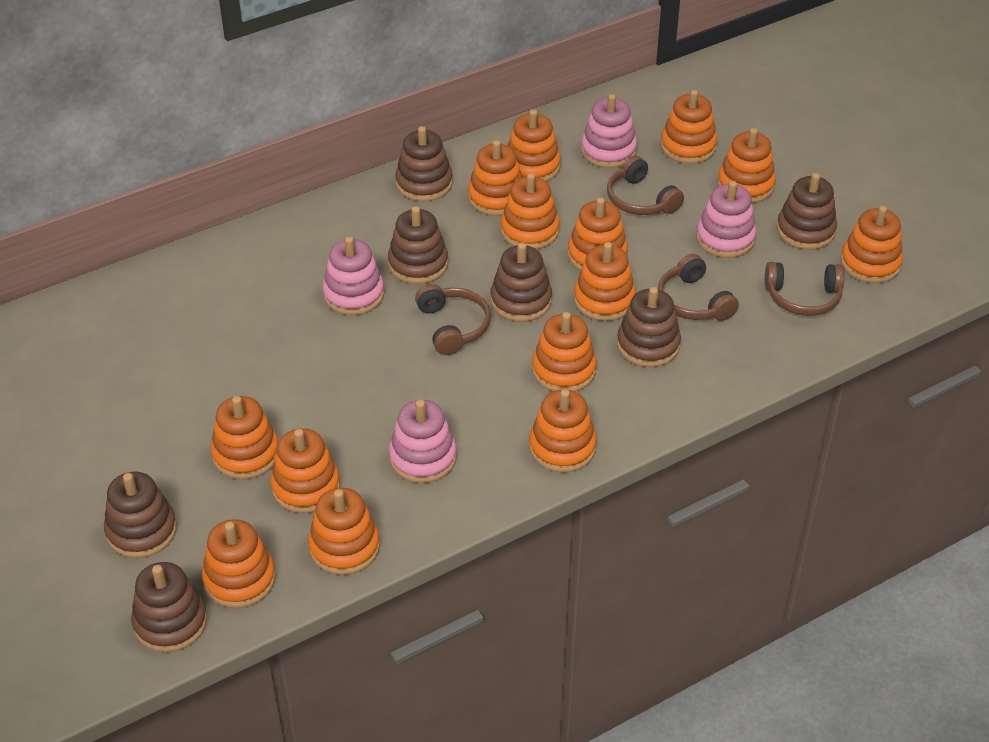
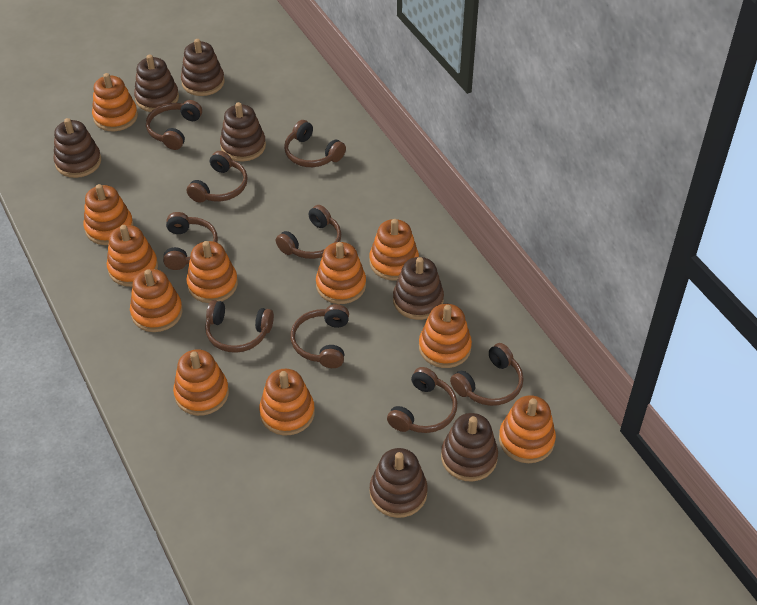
brown headphones: 4 -> 9
orange stacking toy: 14 -> 11
pink stacking toy: 4 -> 0

